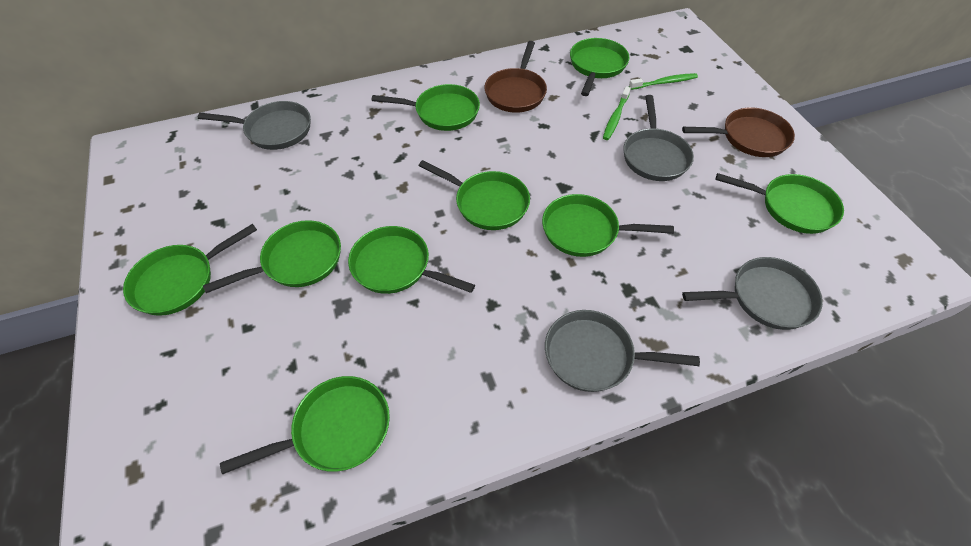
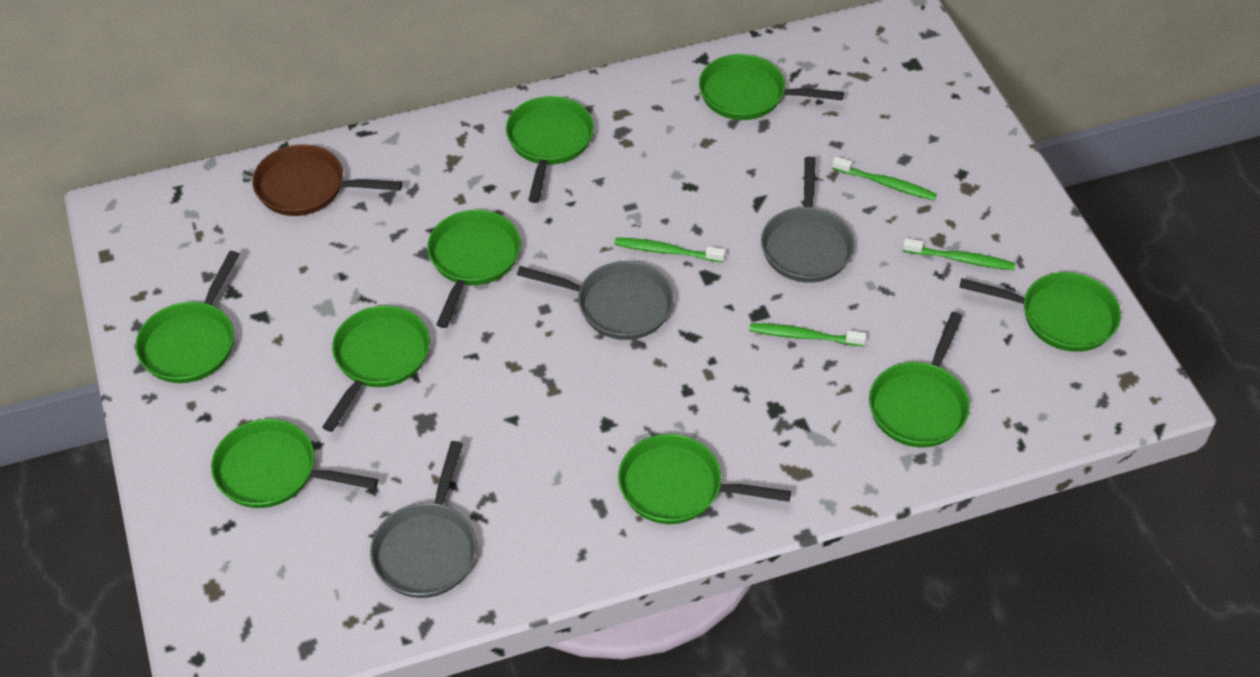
brown pan: 2 -> 1
green toothbrush: 2 -> 4
grey pan: 4 -> 3

